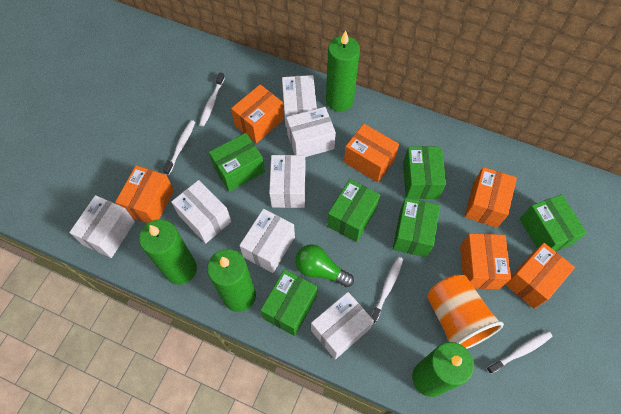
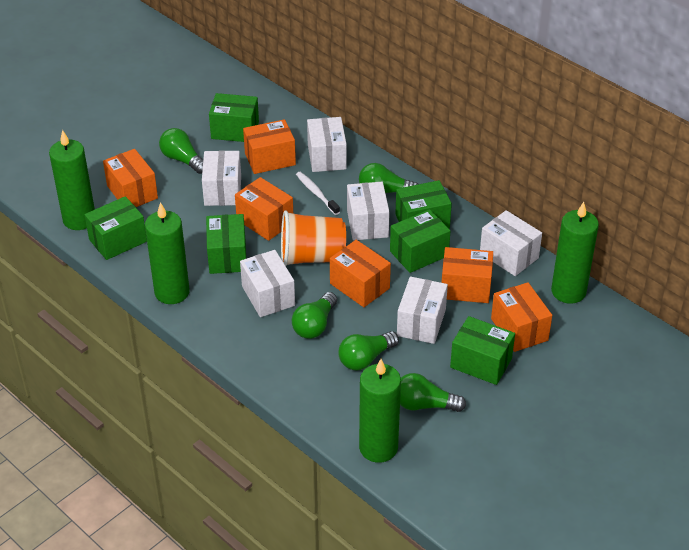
green light bulb: 1 -> 5
white box: 7 -> 6
white toothbrush: 4 -> 1

